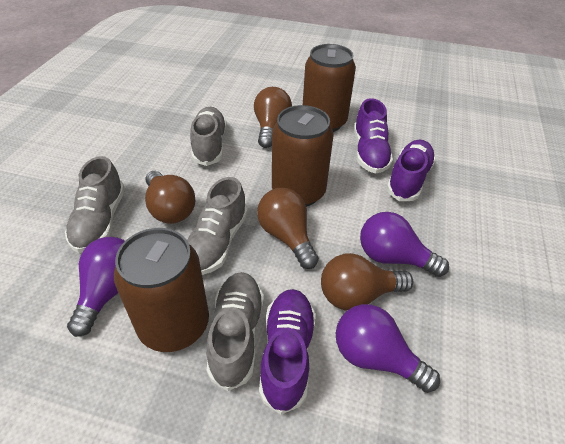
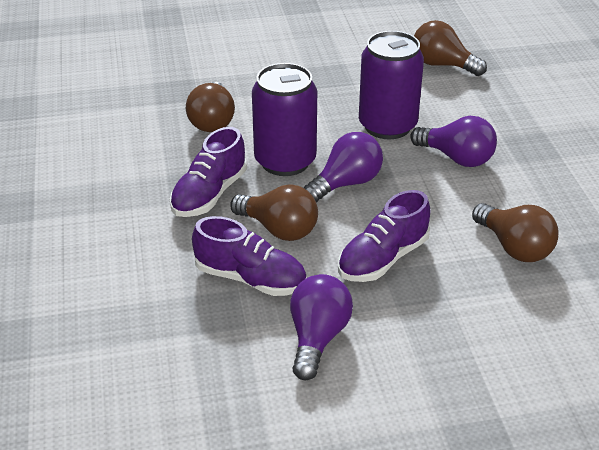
brown can: 3 -> 0
grey shoe: 4 -> 0
purple can: 0 -> 2

